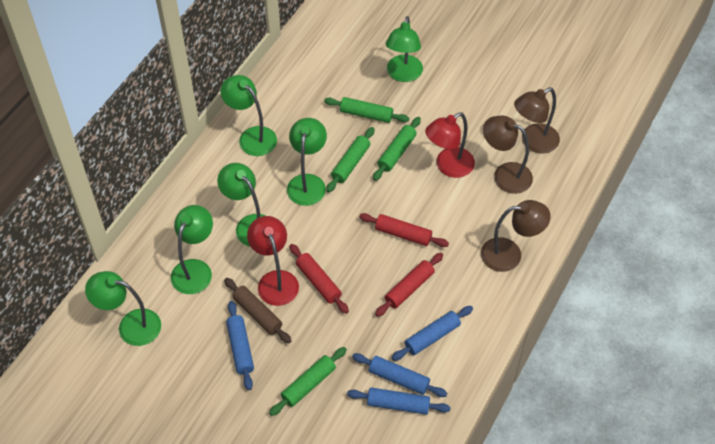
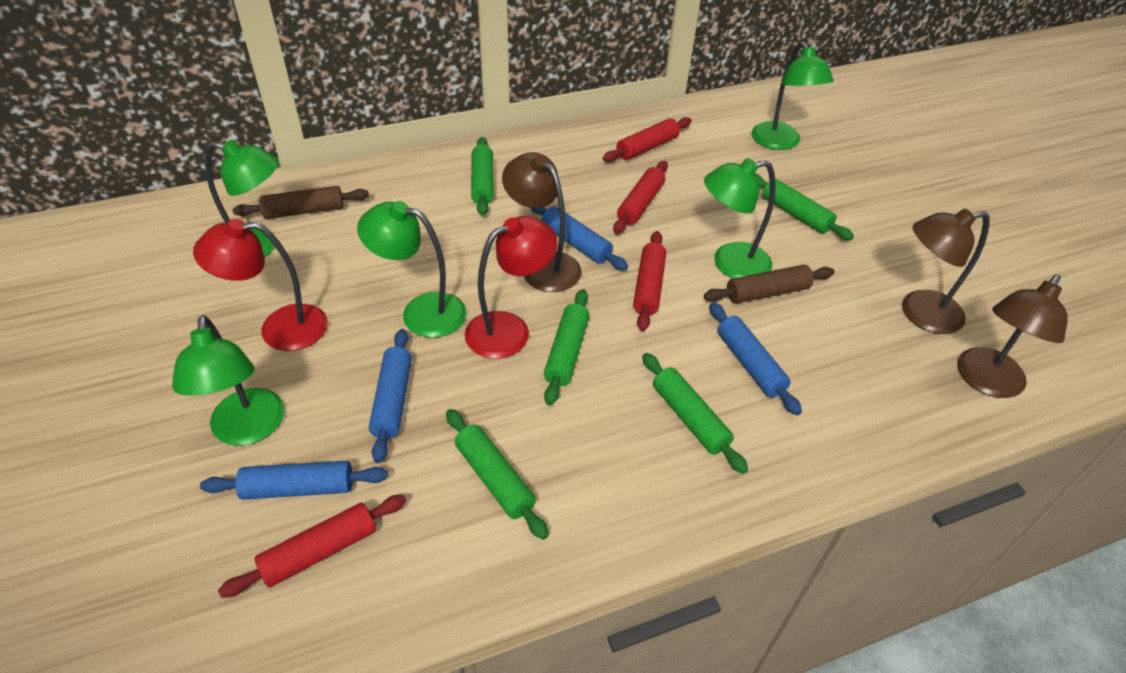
brown rolling pin: 1 -> 2
green lamp: 6 -> 5
green rolling pin: 4 -> 5
red rolling pin: 3 -> 4

